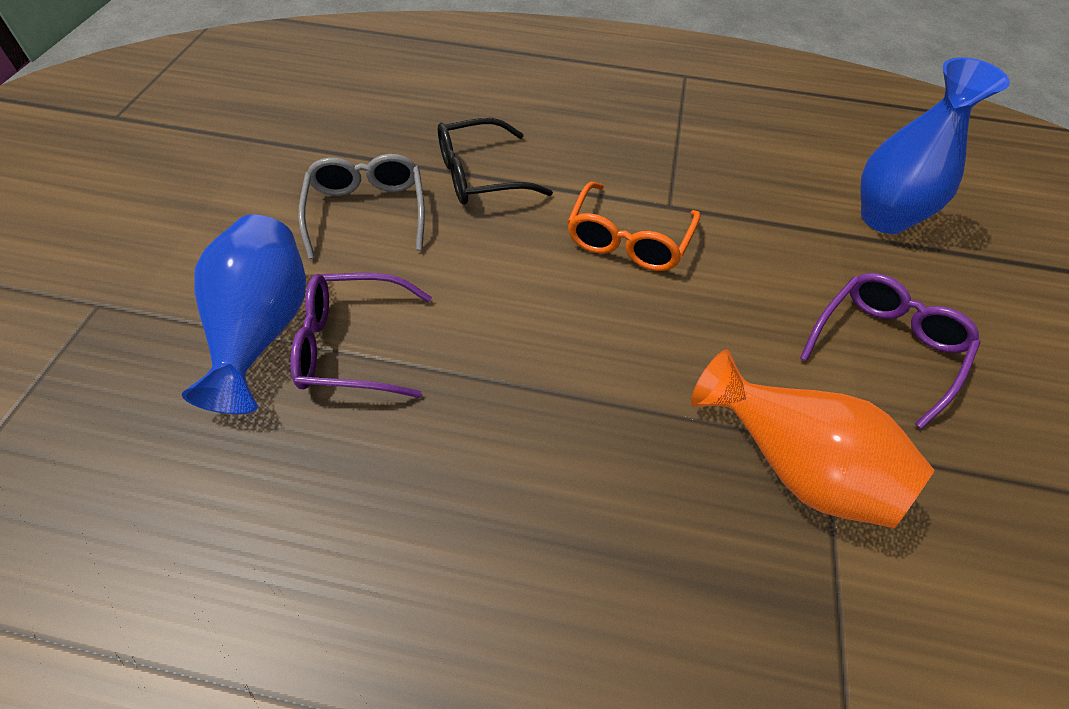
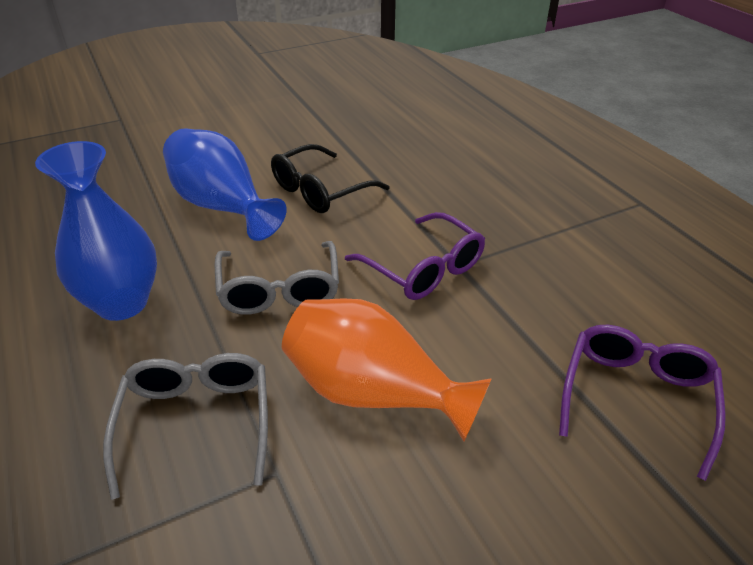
grey glasses: 1 -> 2
orange glasses: 1 -> 0

